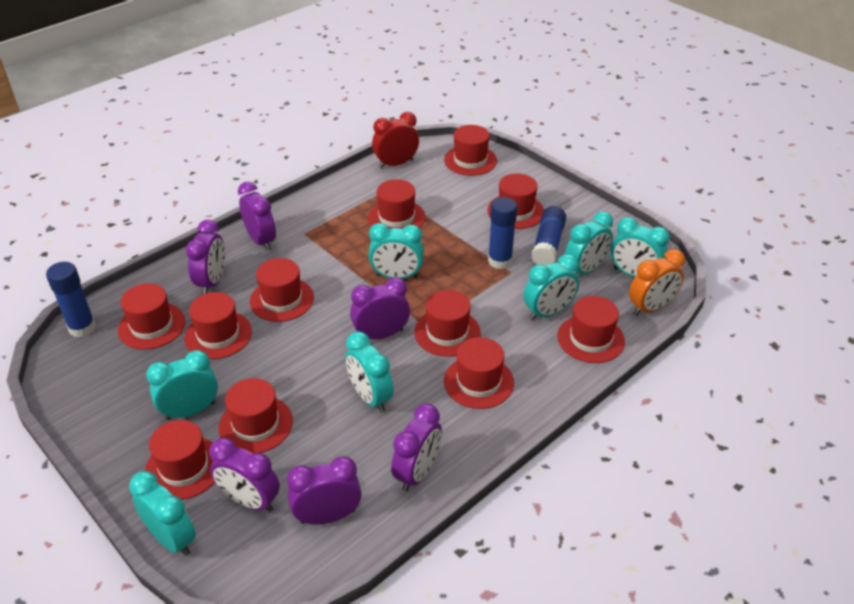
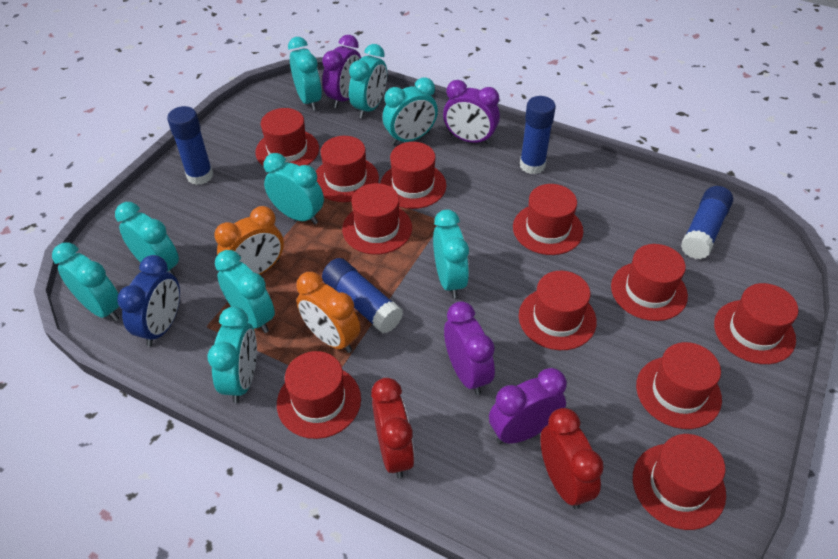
blue clock: 0 -> 1
blue glue stick: 3 -> 4
orange clock: 1 -> 2
purple clock: 6 -> 4
red clock: 1 -> 2
turquoise clock: 7 -> 9

